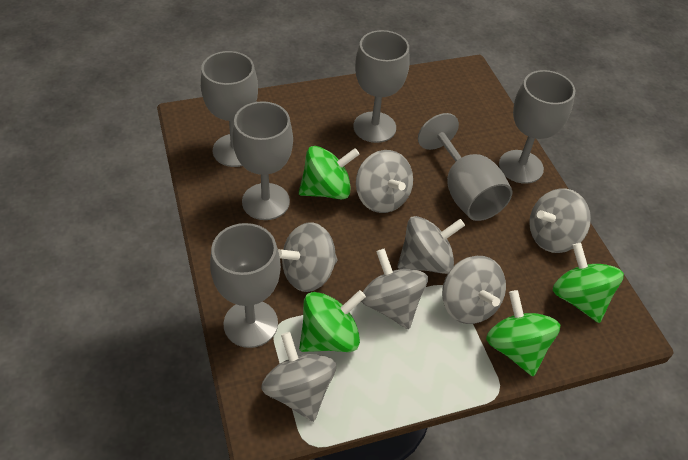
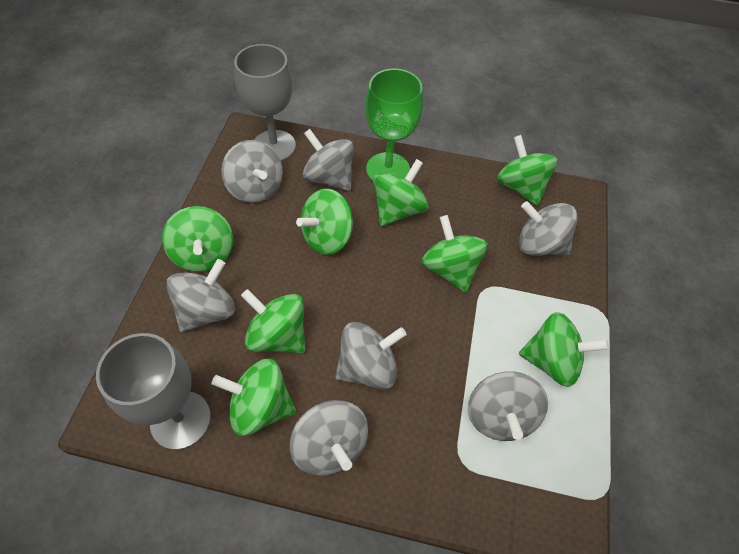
green goblet: 0 -> 1
green spinning top: 4 -> 8
grey goblet: 6 -> 2

